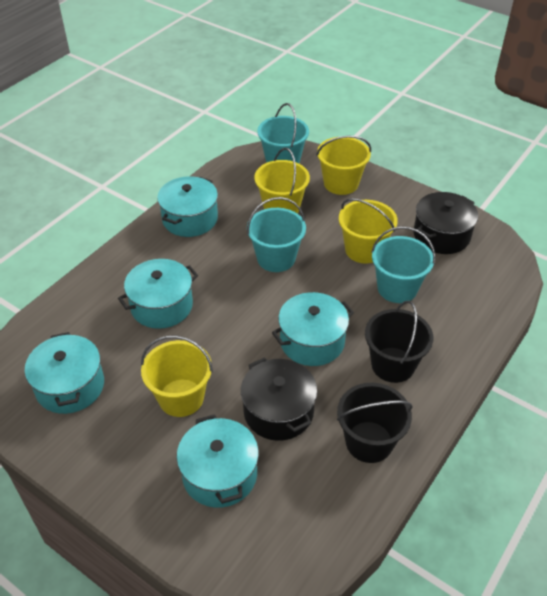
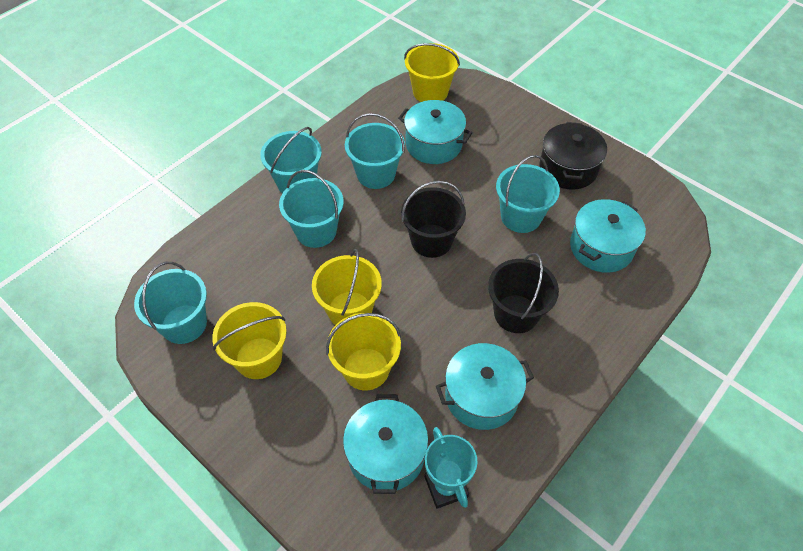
black pot: 2 -> 1
turquoise bucket: 3 -> 5
turquoise pot: 5 -> 4
turquoise trophy: 0 -> 1

